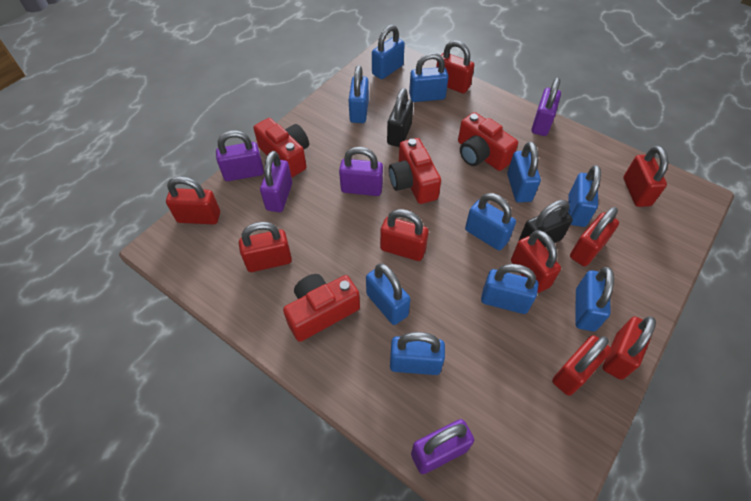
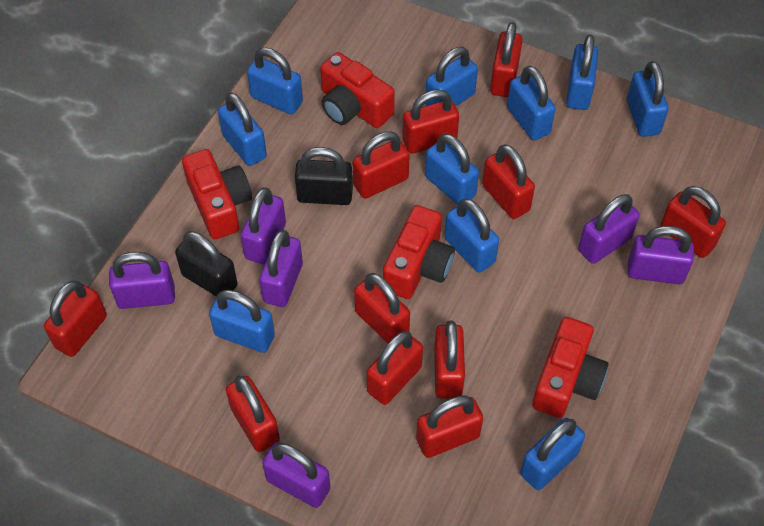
purple padlock: 5 -> 6
red padlock: 9 -> 11

